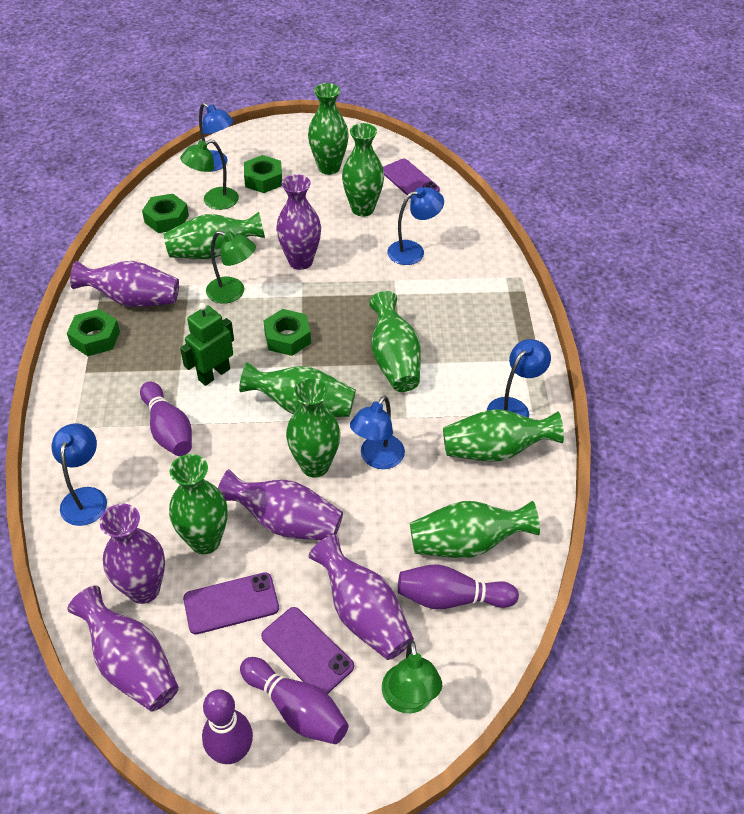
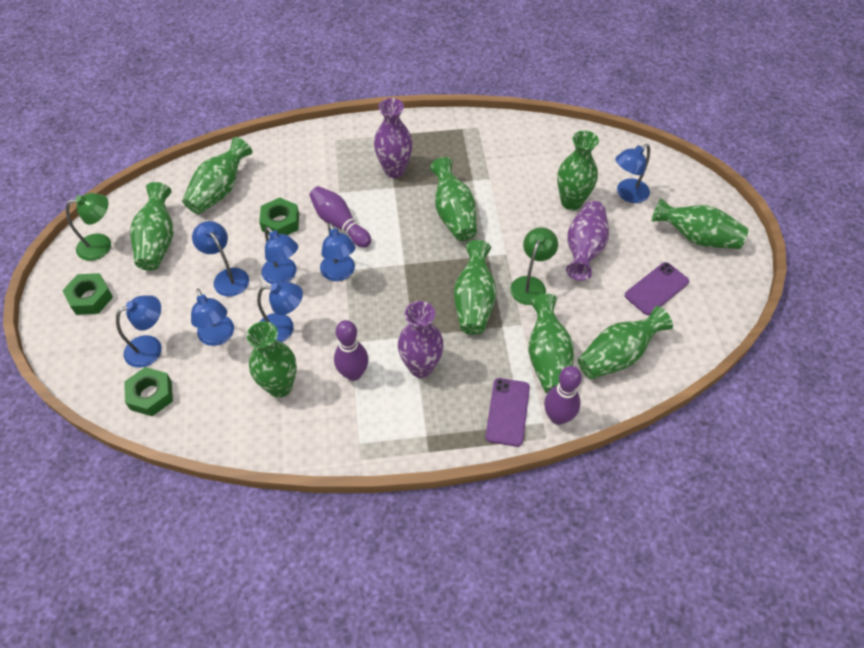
blue lamp: 5 -> 7
green lamp: 3 -> 2
green nut: 4 -> 3
green robot: 1 -> 0
purple bowling pin: 4 -> 3
purple phone: 3 -> 2
purple vase: 6 -> 3

